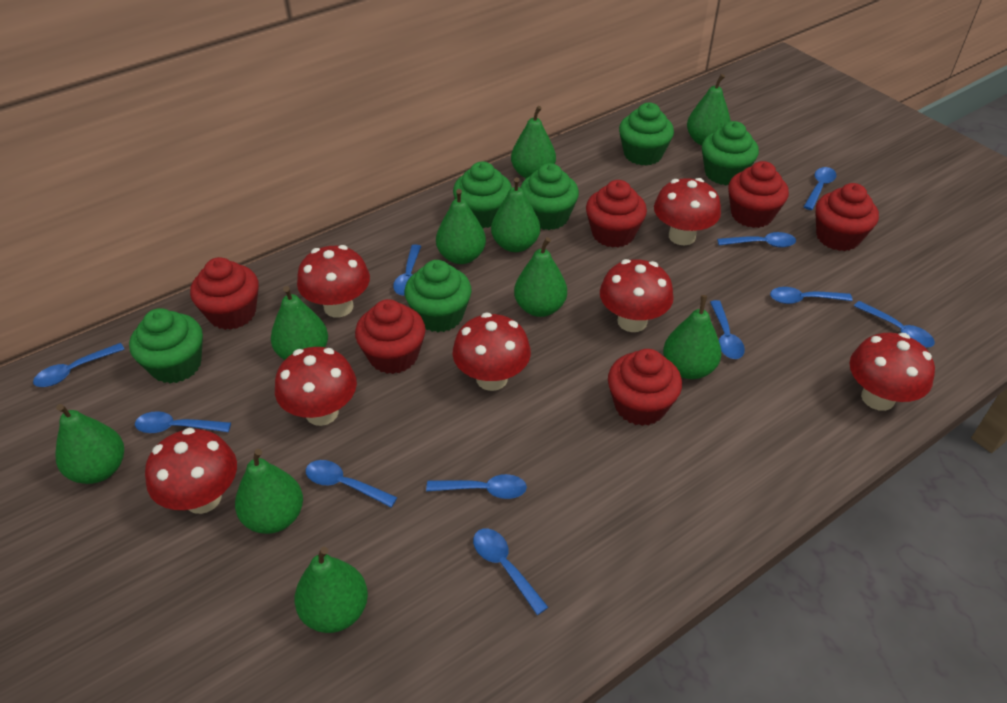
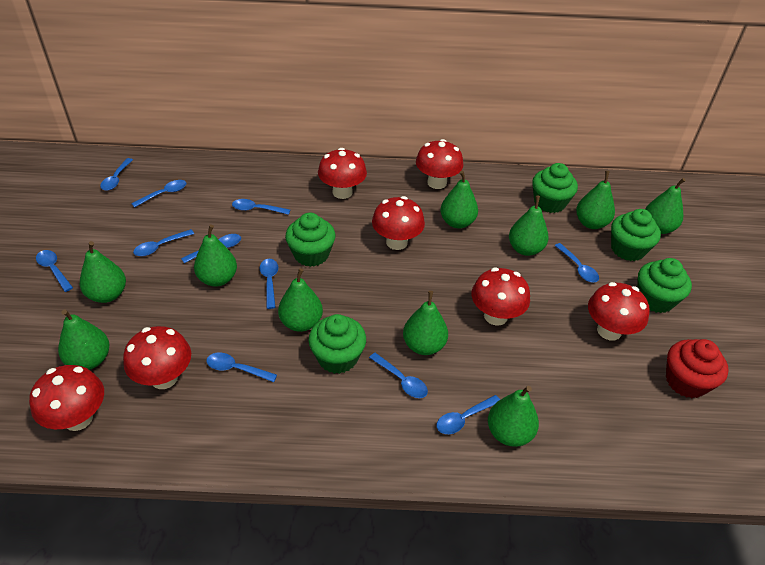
green cupcake: 6 -> 5
red cupcake: 6 -> 1

